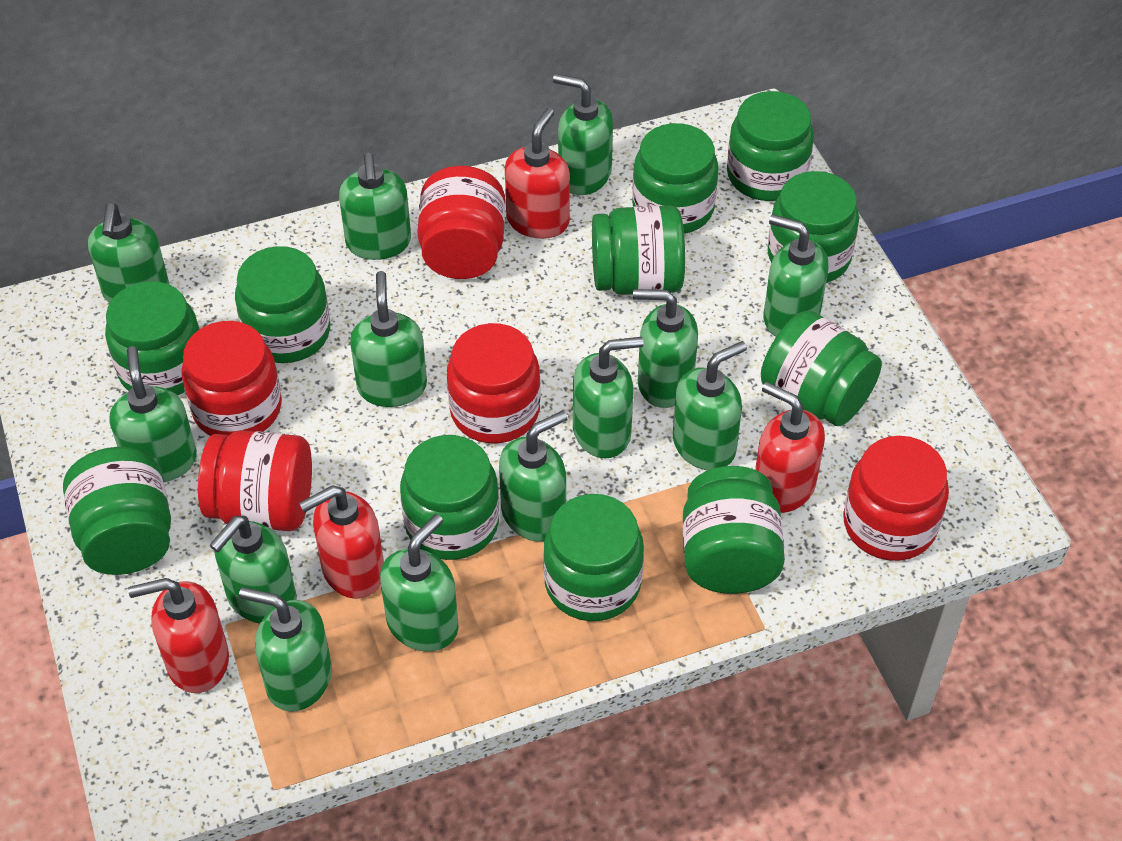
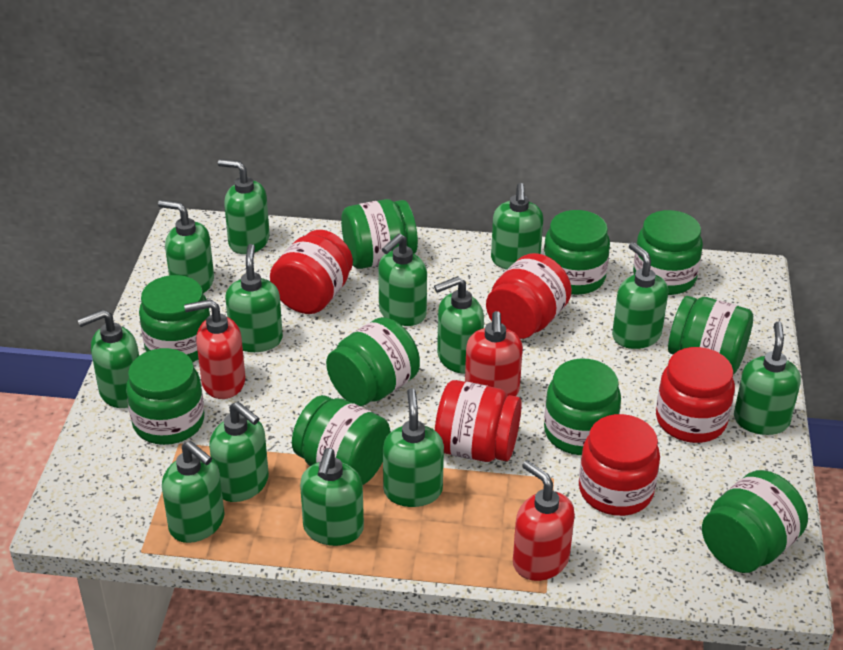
green jar: 11 -> 10
red soap dispenser: 4 -> 3

